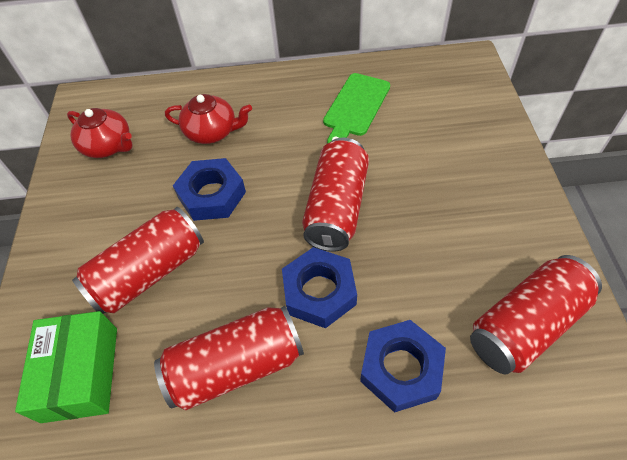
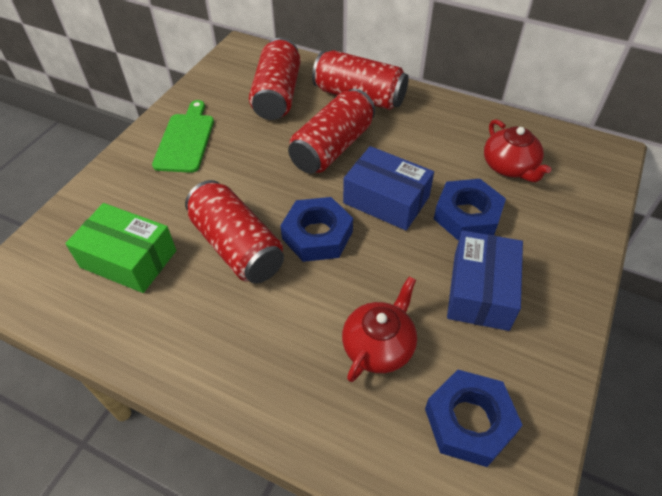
blue box: 0 -> 2

